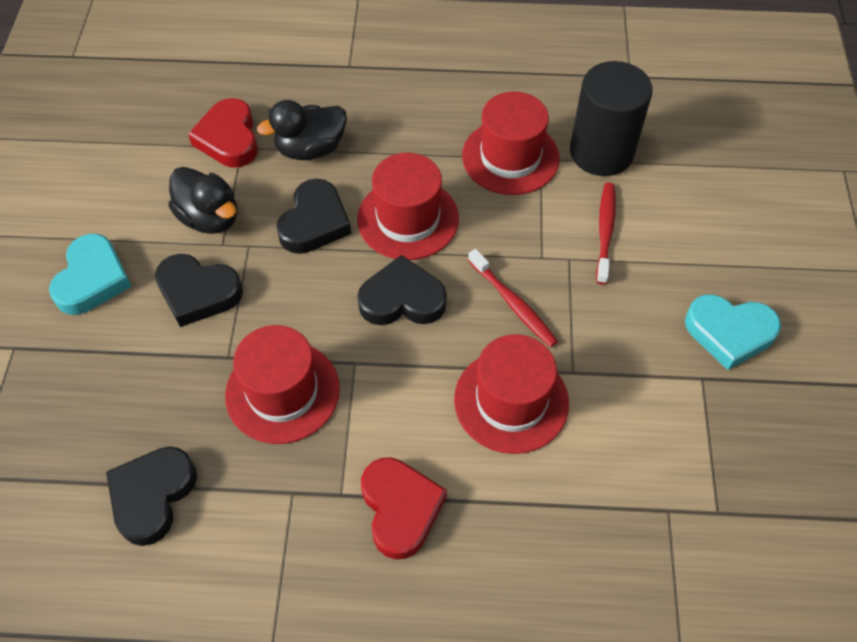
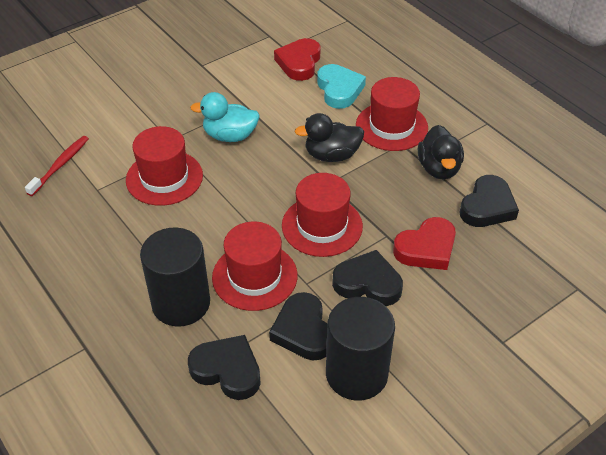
black cylinder: 1 -> 2
red toothbrush: 2 -> 1
turquoise duck: 0 -> 1
turquoise heart: 2 -> 1

